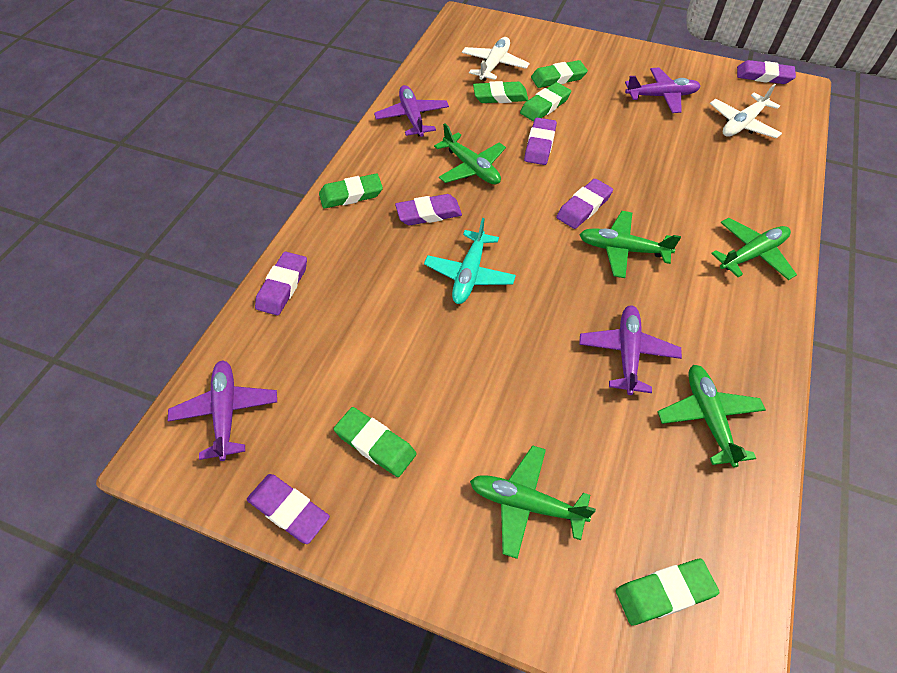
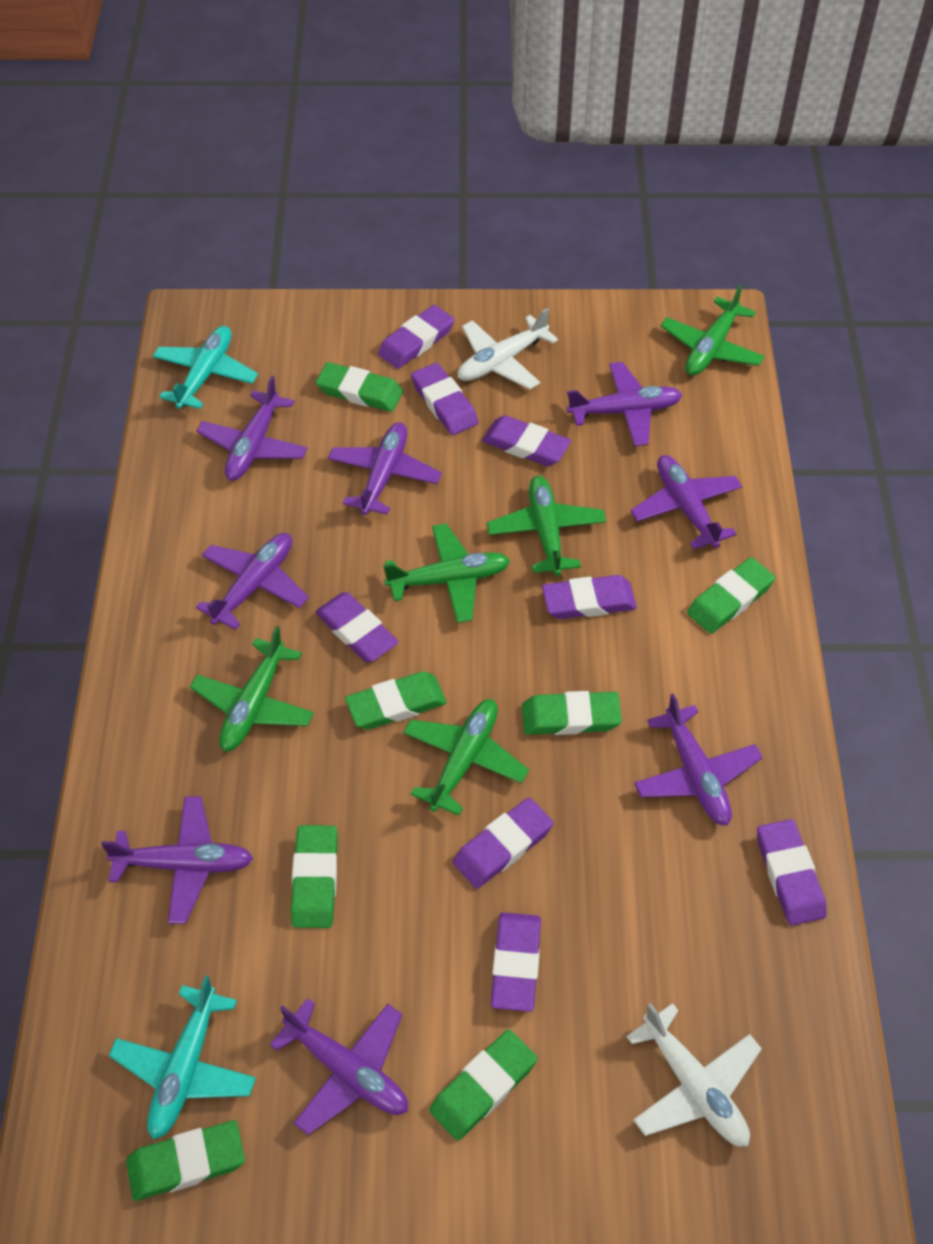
green eraser: 6 -> 7
purple eraser: 6 -> 8
purple plane: 4 -> 8
turquoise plane: 1 -> 2

